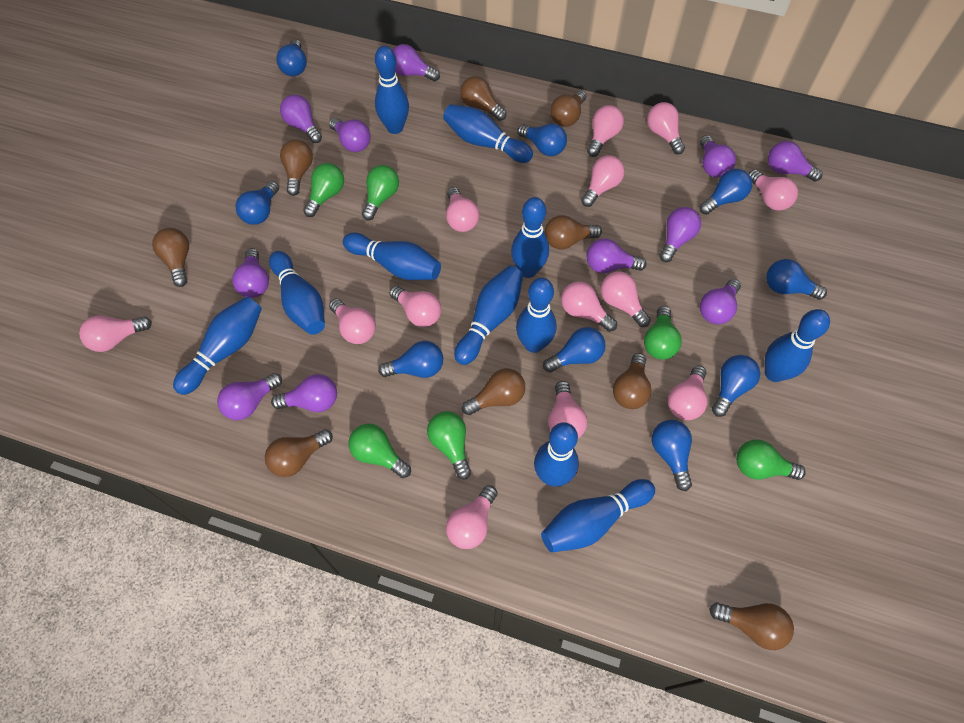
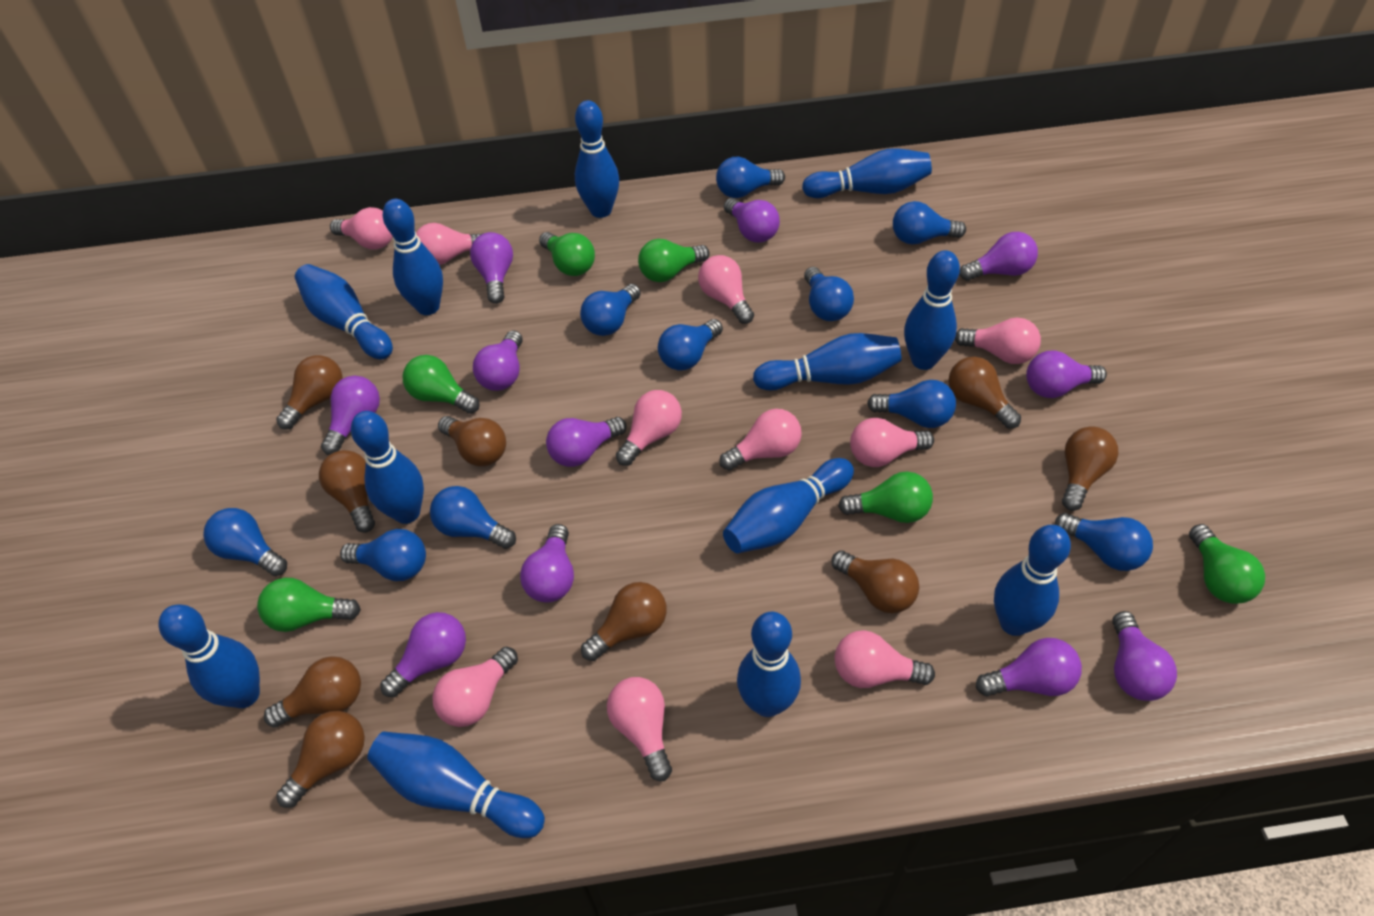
blue bowling pin: 11 -> 12
blue light bulb: 9 -> 10
pink light bulb: 13 -> 10

